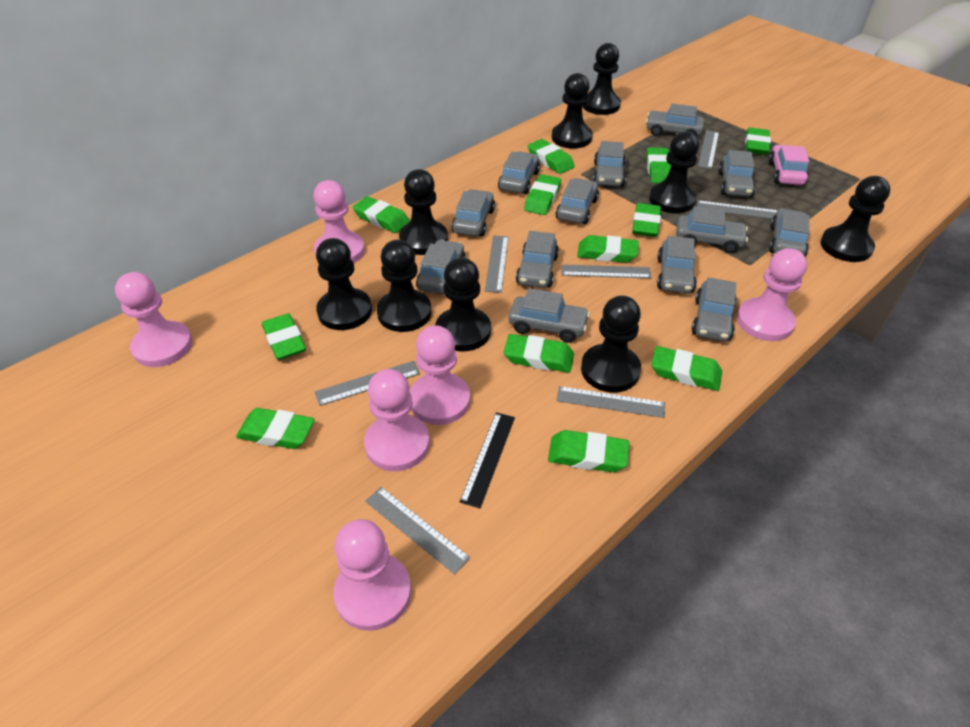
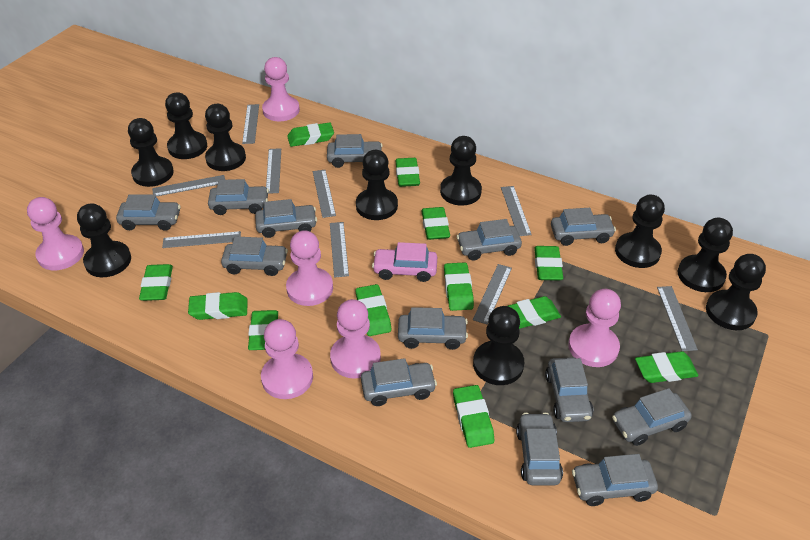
black pawn: 9 -> 10
black ruler: 1 -> 0
grey ruler: 7 -> 9

